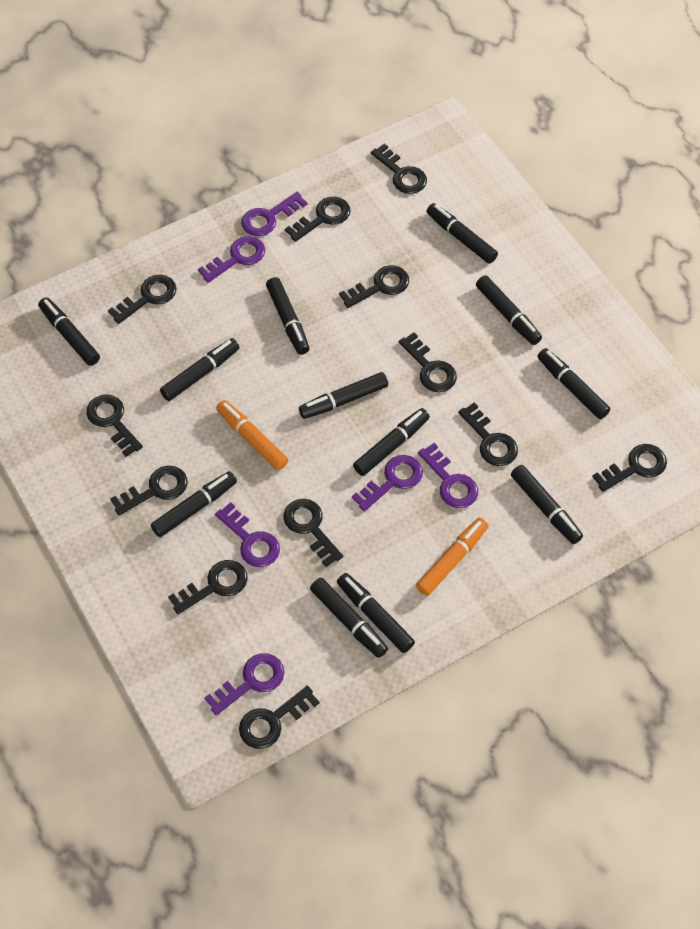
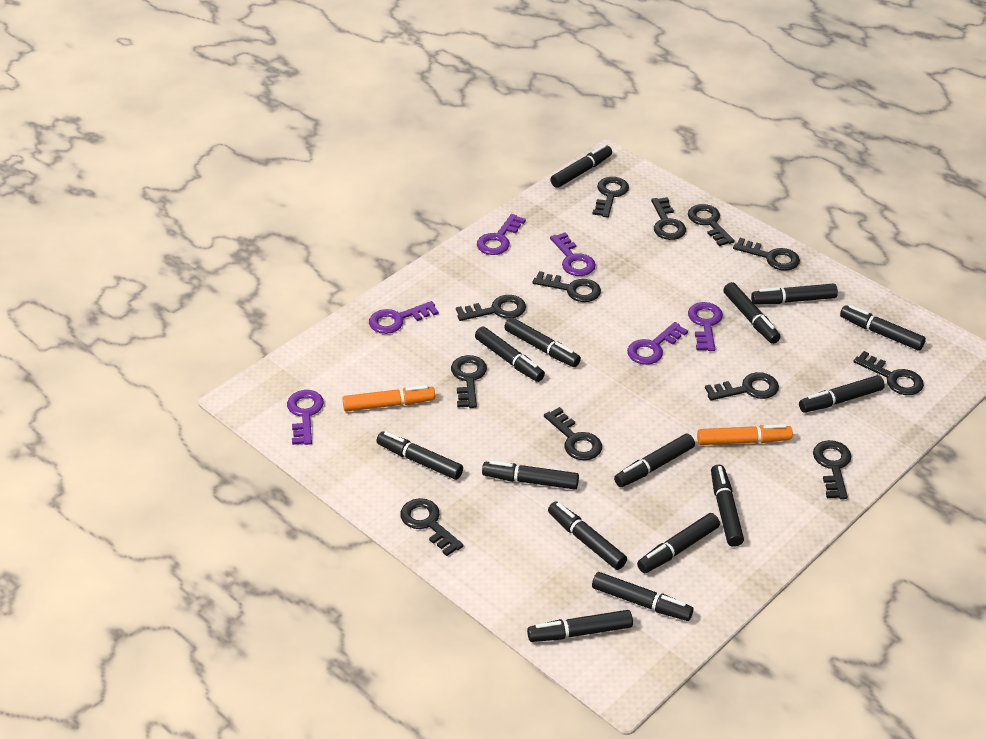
black marker: 12 -> 15

